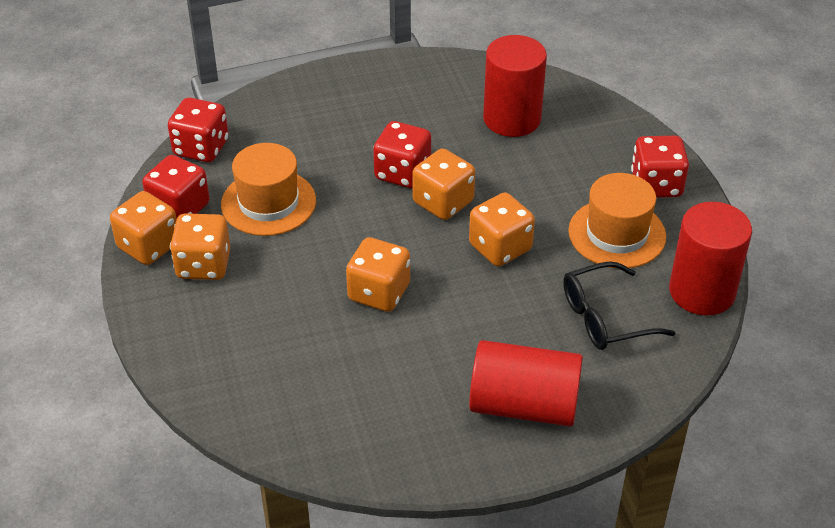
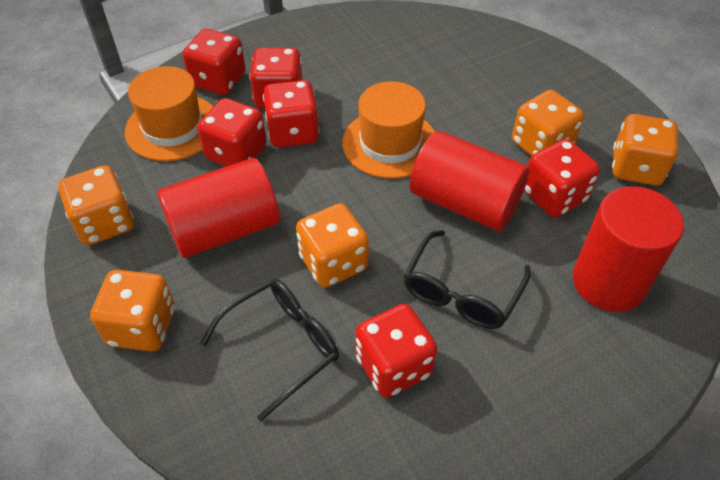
black glasses: 1 -> 2
red dice: 4 -> 6

